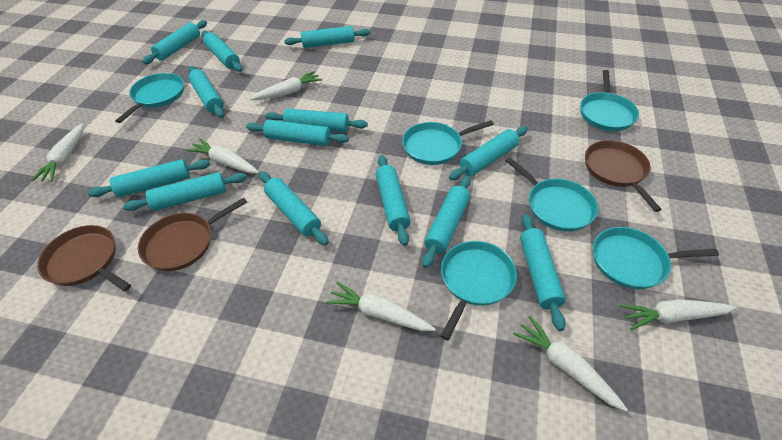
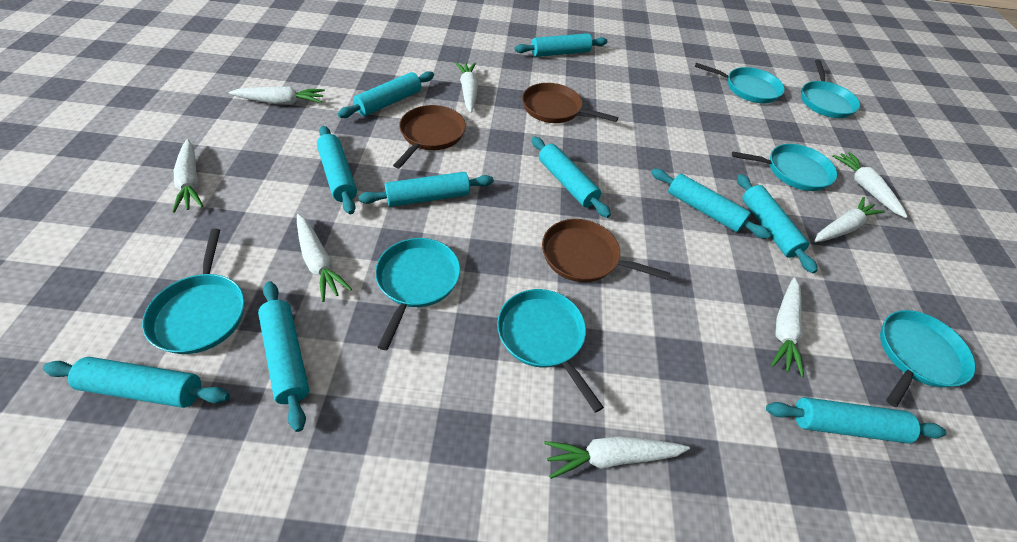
turquoise pan: 6 -> 7
turquoise rolling pin: 13 -> 10
white carrot: 6 -> 8

